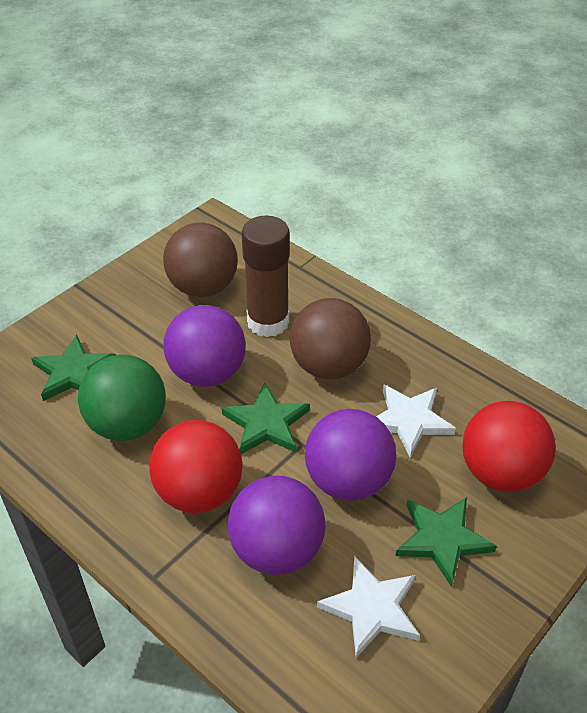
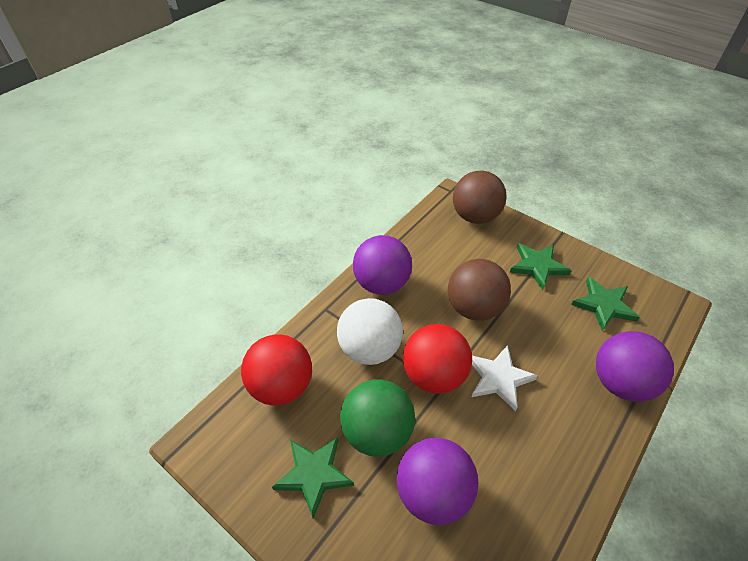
brown glue stick: 1 -> 0
white ball: 0 -> 1
white star: 2 -> 1

